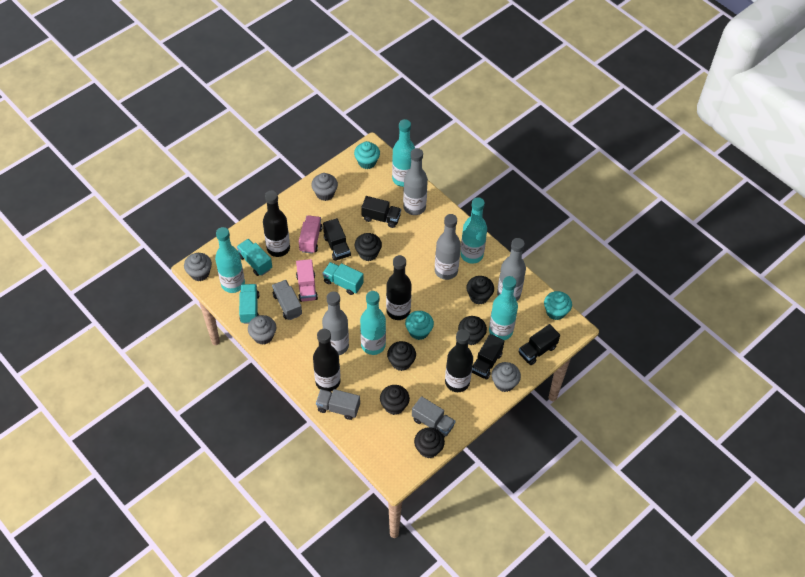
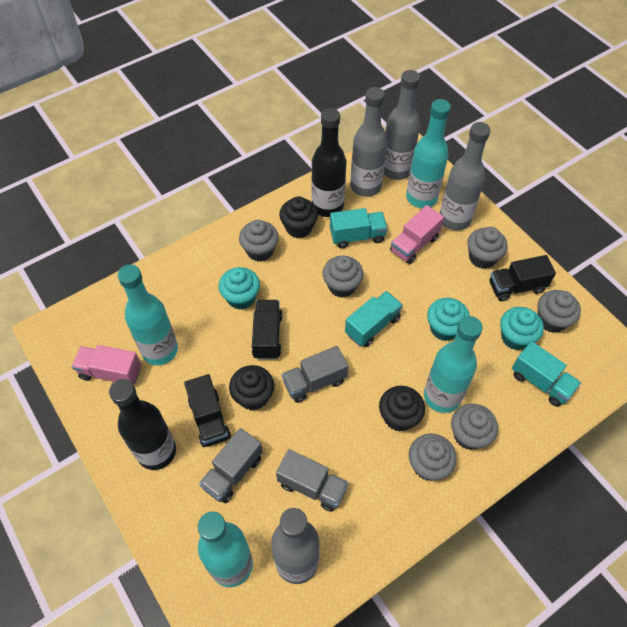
black bottle: 4 -> 2
black cupcake: 6 -> 3
black truck: 4 -> 3
grey cupcake: 4 -> 6
turquoise bottle: 5 -> 4

